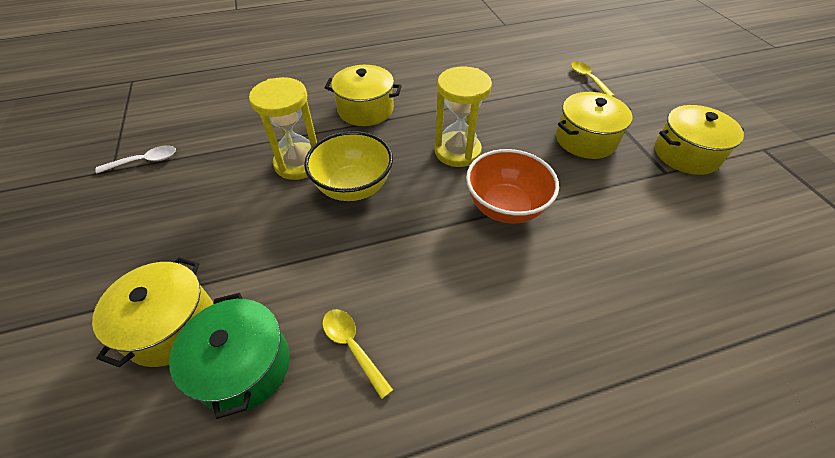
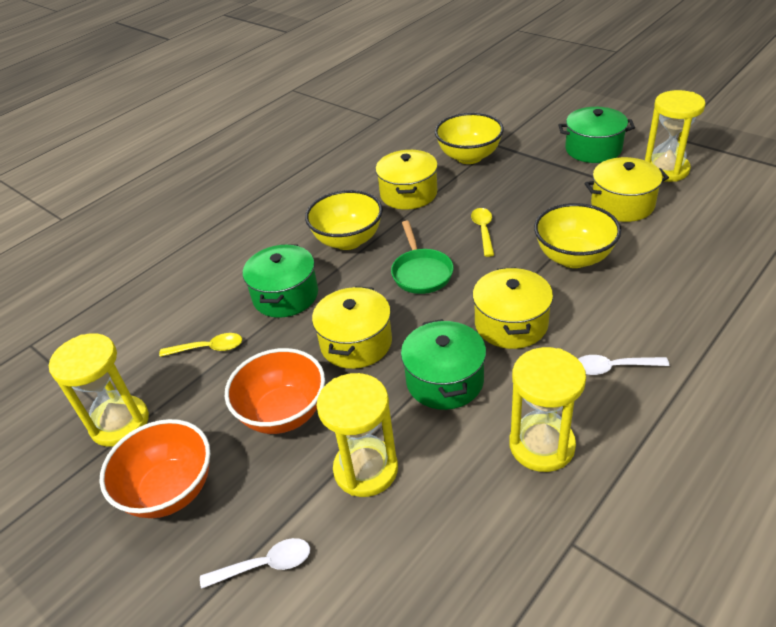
green pan: 0 -> 1
green pot: 1 -> 3
orange bowl: 1 -> 2
white spoon: 1 -> 2
yellow bowl: 1 -> 3
yellow hourglass: 2 -> 4

